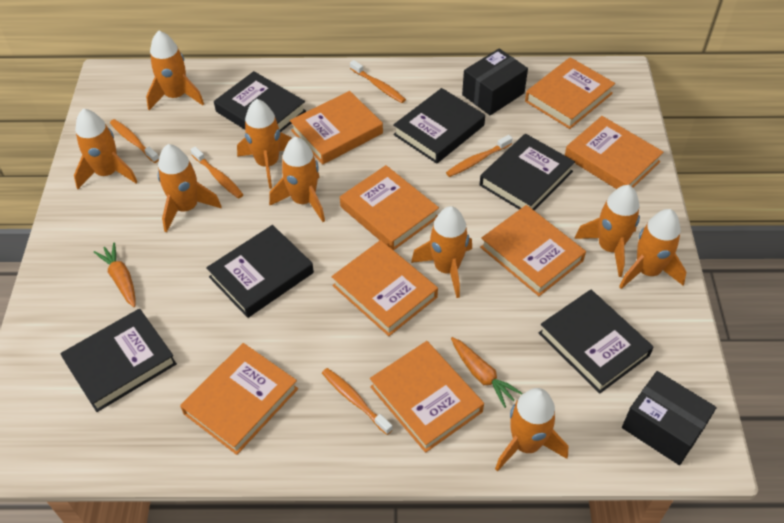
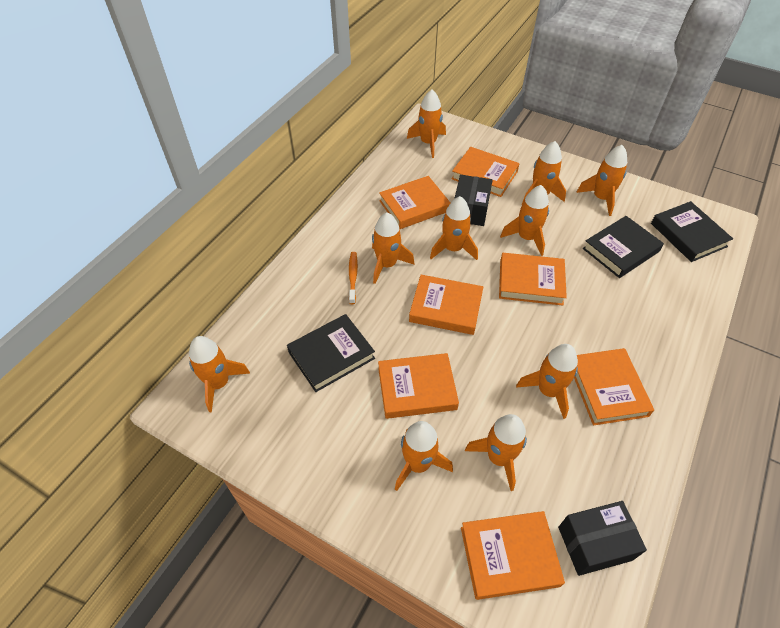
black book: 6 -> 3
orange book: 8 -> 7
orange carrot: 2 -> 0
orange rocket: 9 -> 10
orange toothbrush: 5 -> 1

